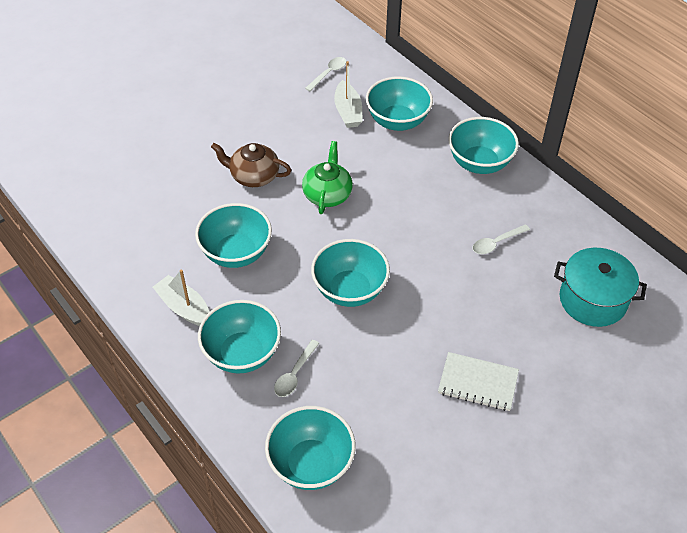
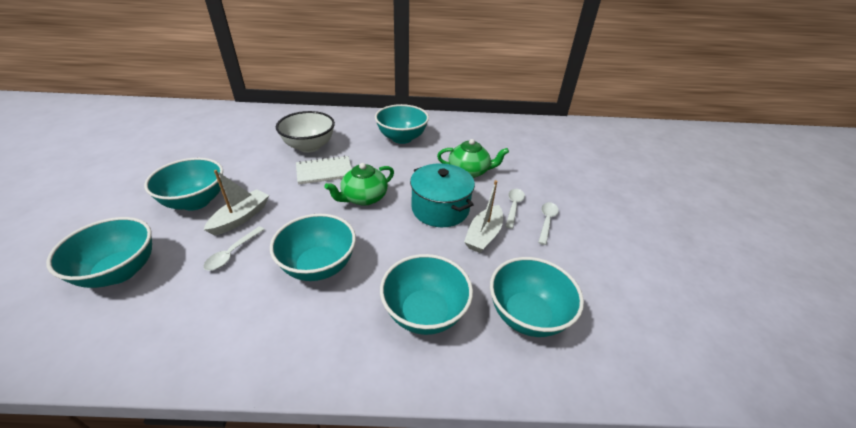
brown teapot: 1 -> 0
green teapot: 1 -> 2
white bowl: 0 -> 1

